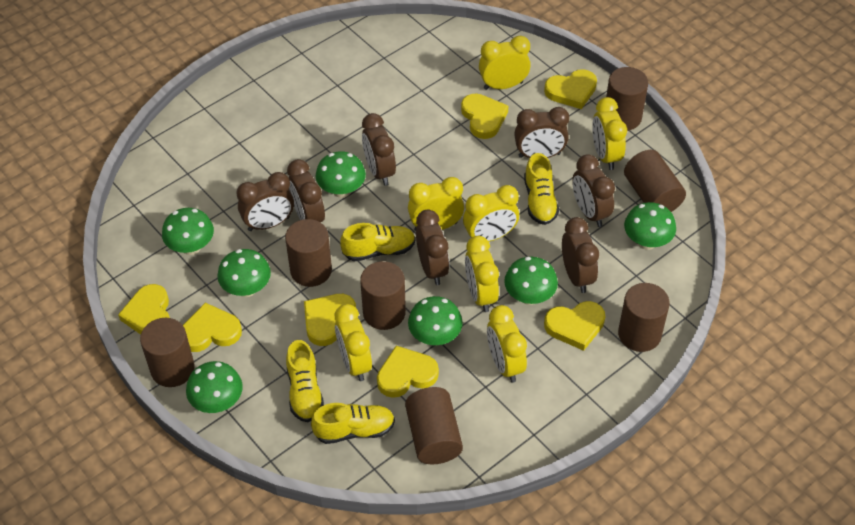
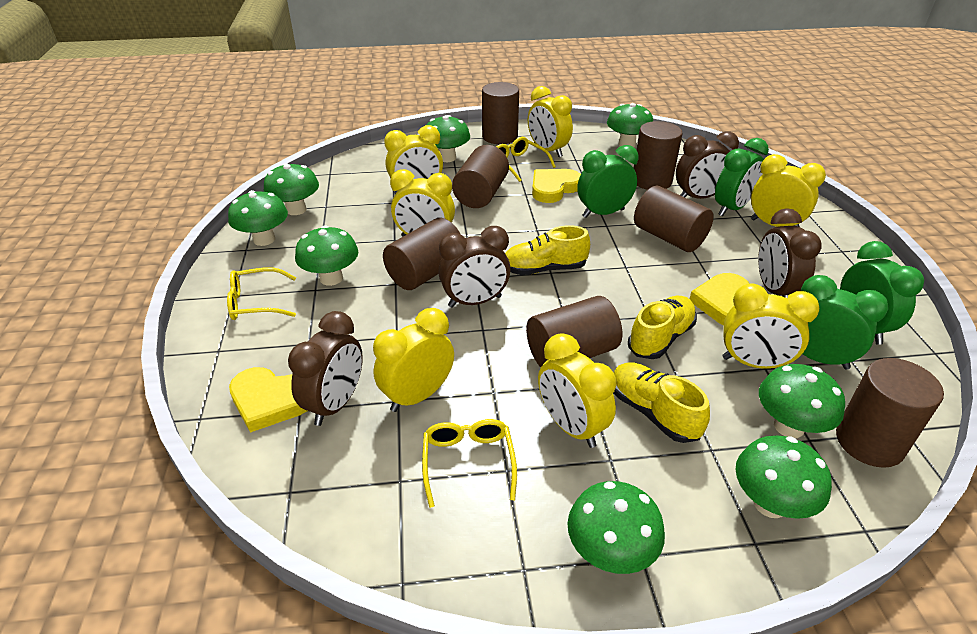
brown clock: 7 -> 4
green clock: 0 -> 4
green mushroom: 7 -> 8
yellow glasses: 0 -> 3
yellow heart: 7 -> 3
yellow shoe: 4 -> 3

